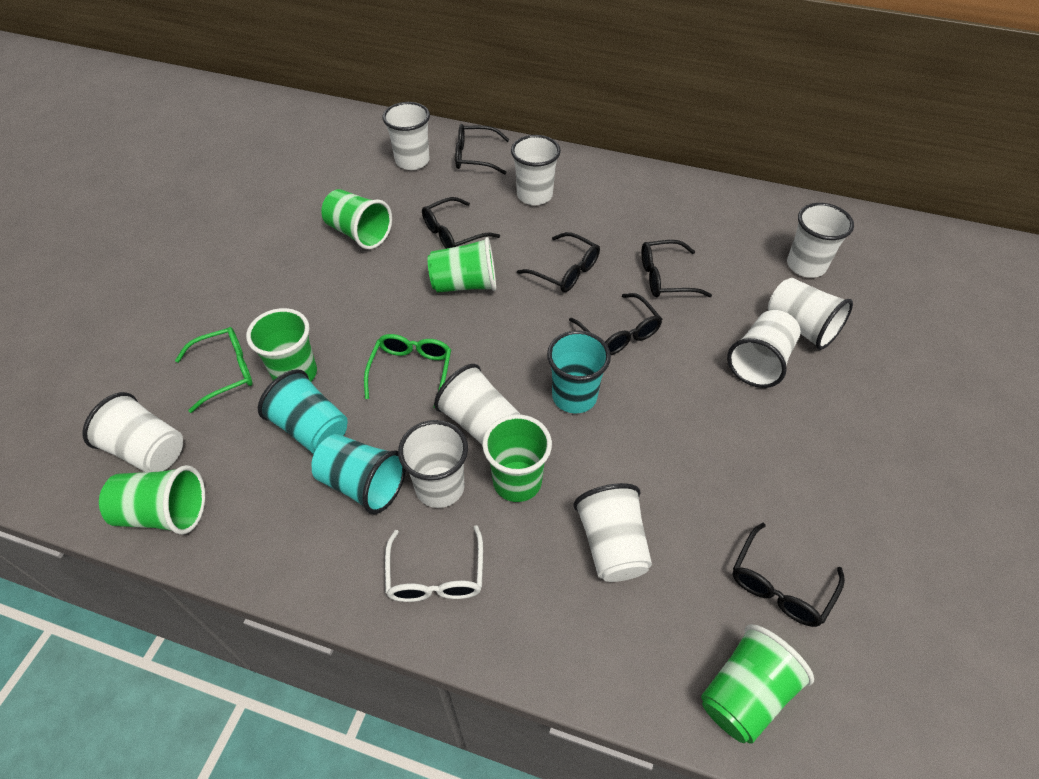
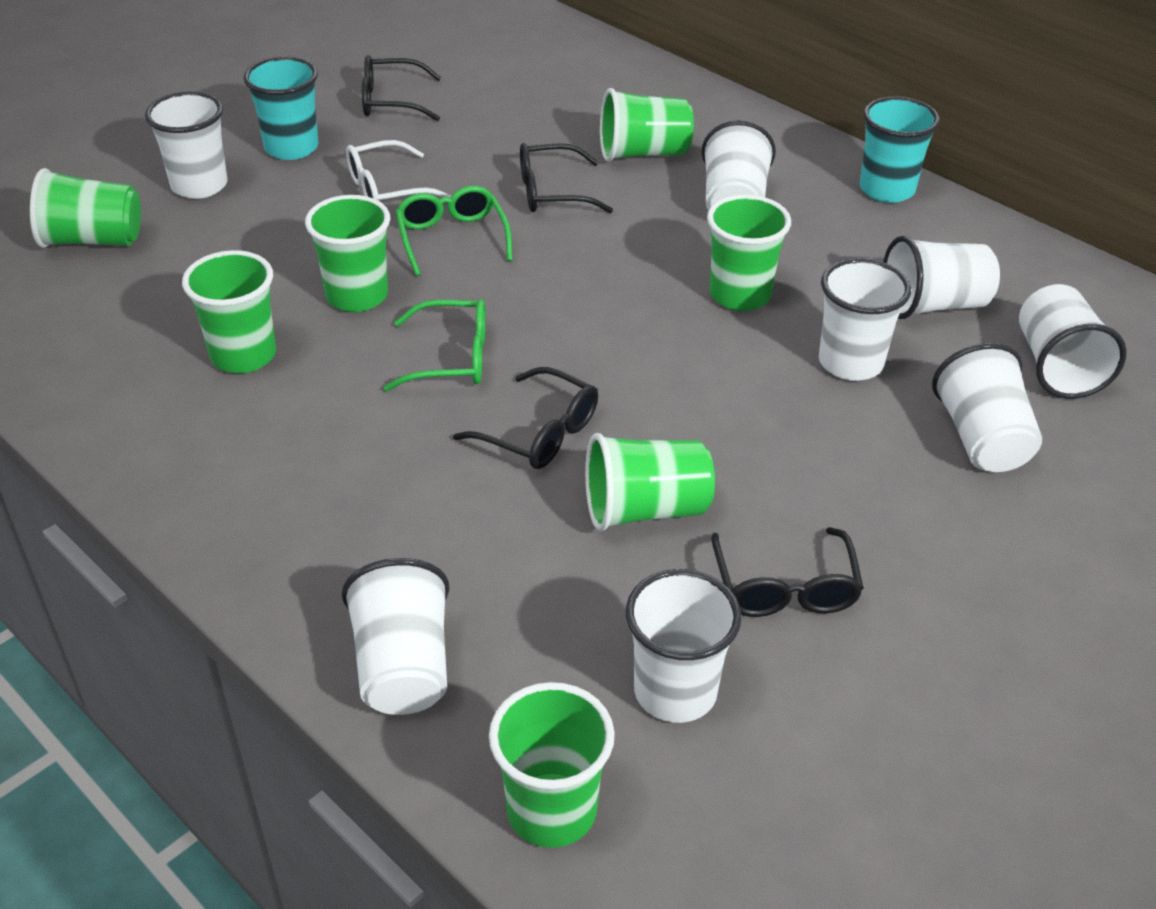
black glasses: 6 -> 4
green cup: 6 -> 7
turquoise cup: 3 -> 2
white cup: 9 -> 8

